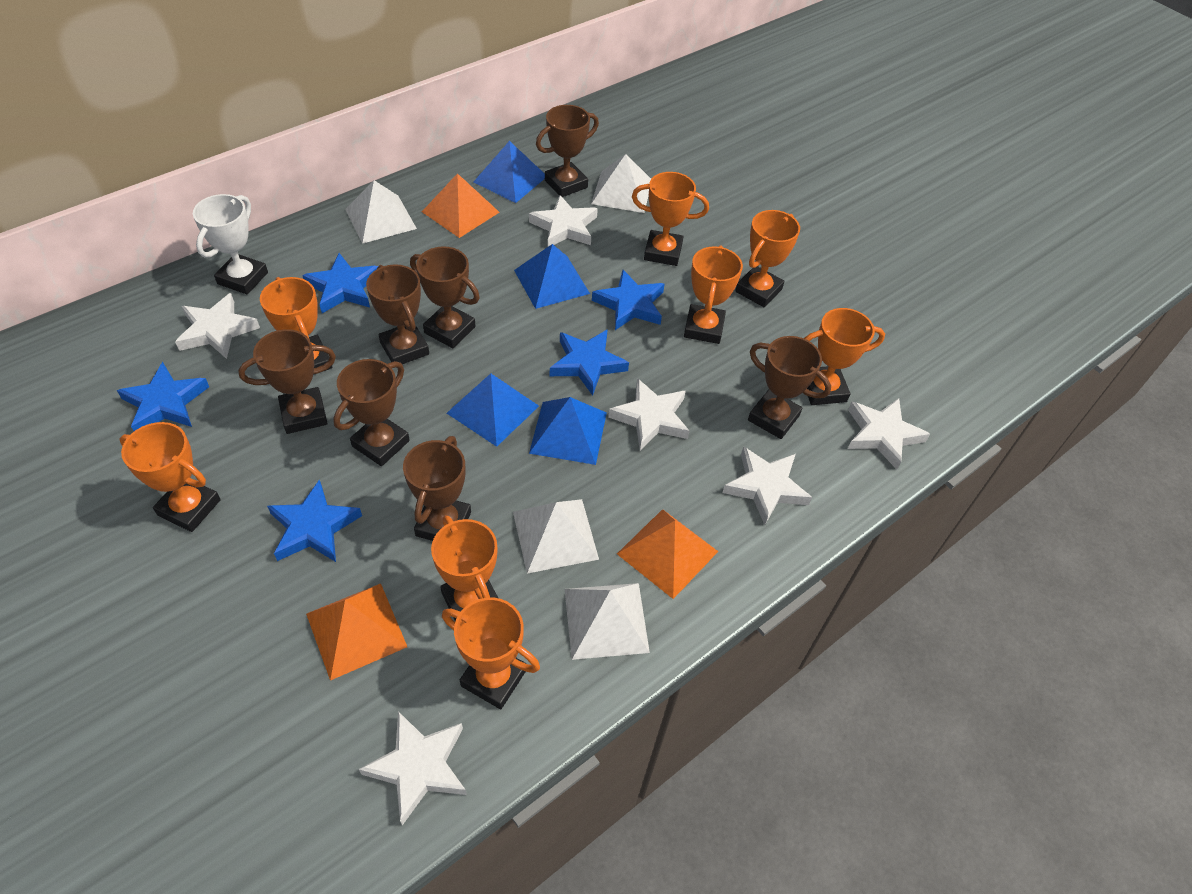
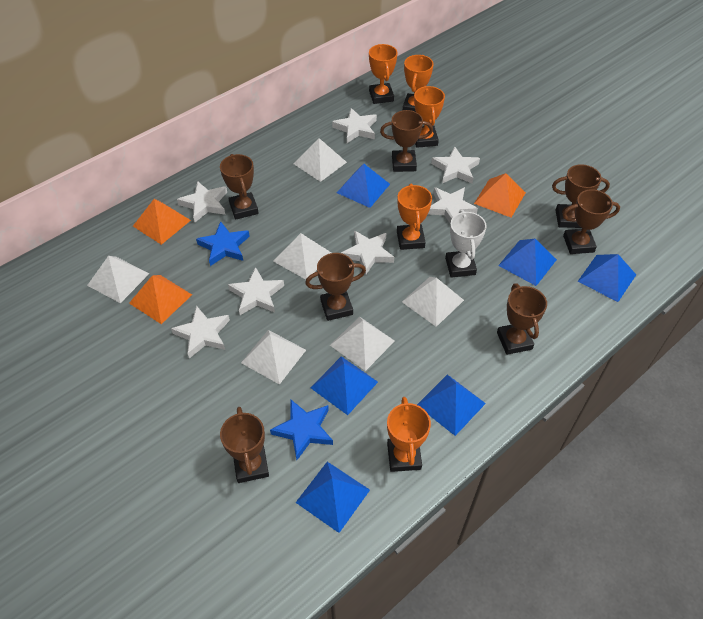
blue pyramid: 4 -> 6
blue star: 5 -> 2
orange trophy: 8 -> 5
white pyramid: 4 -> 6
white star: 6 -> 7

